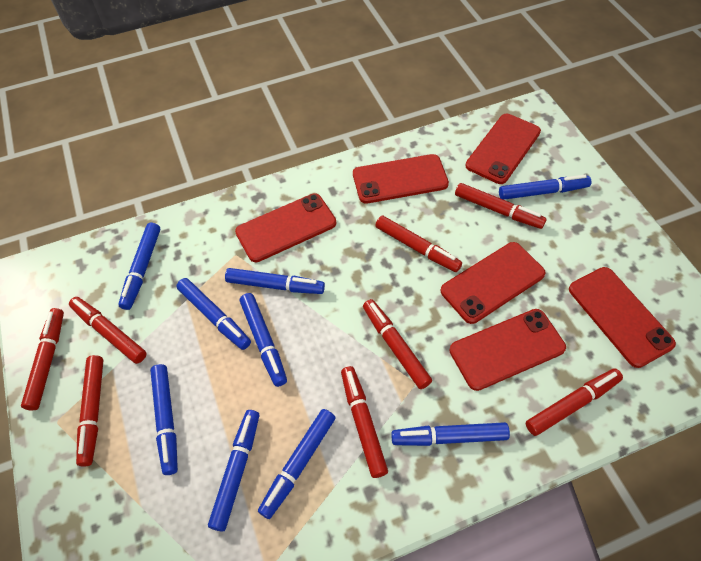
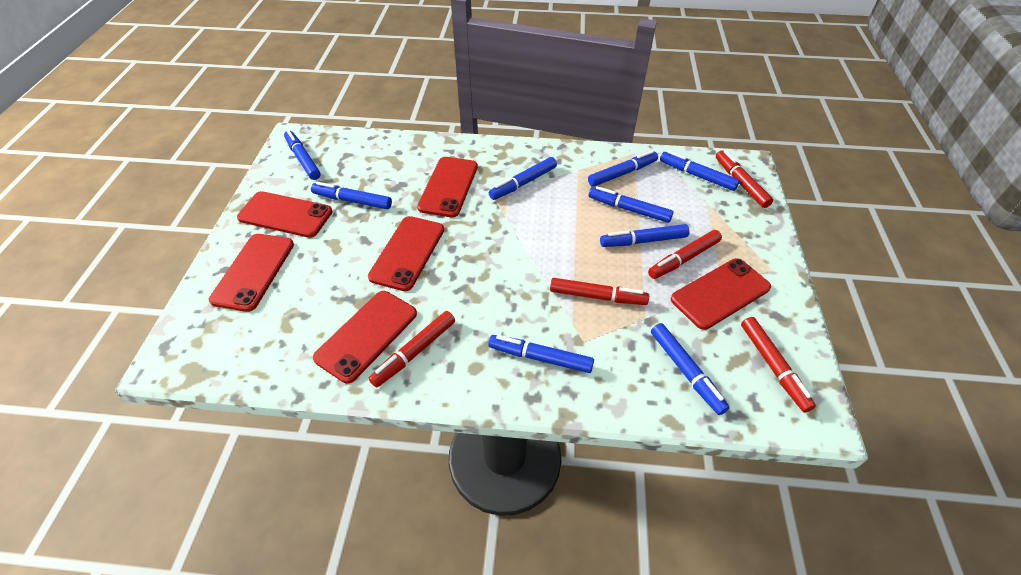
red marker: 8 -> 5

